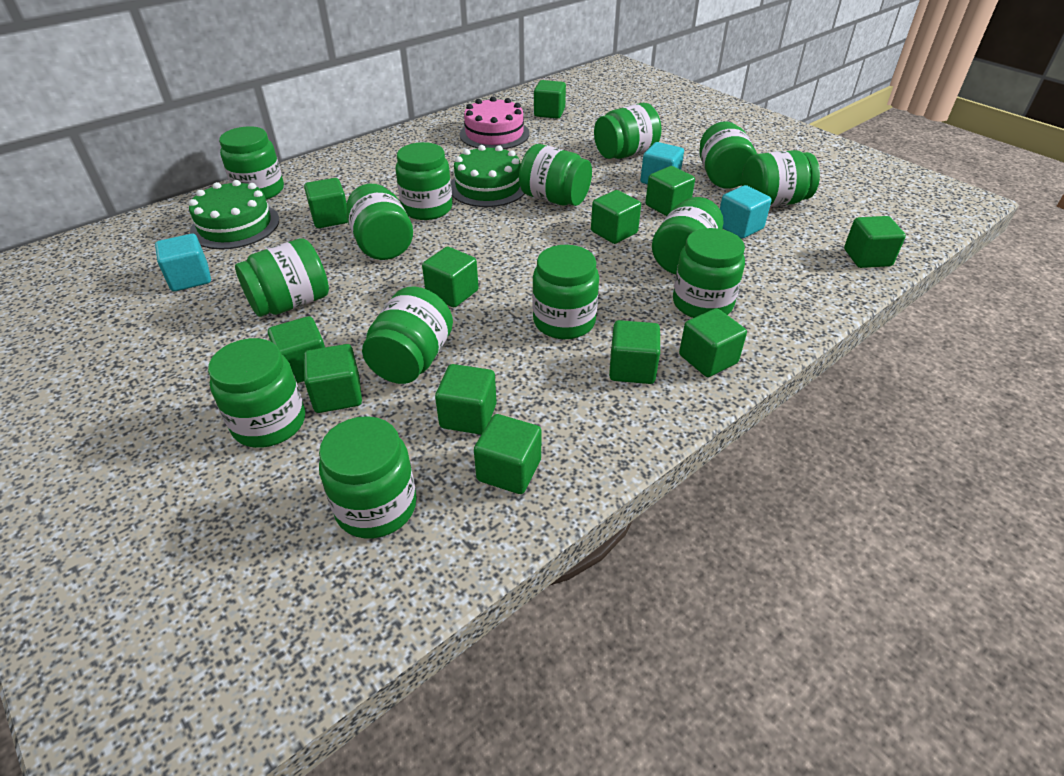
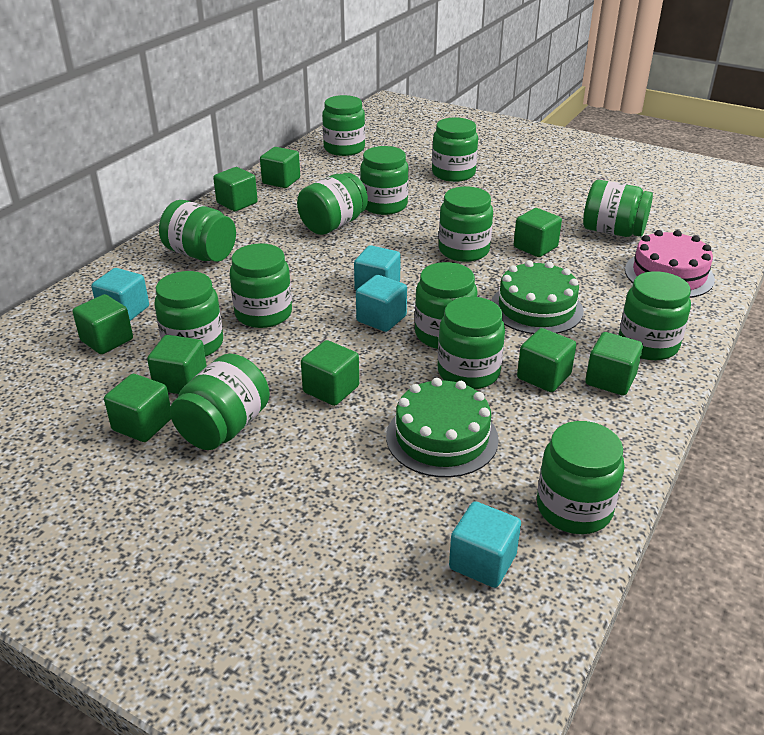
green cube: 12 -> 9
turquoise cube: 3 -> 4

